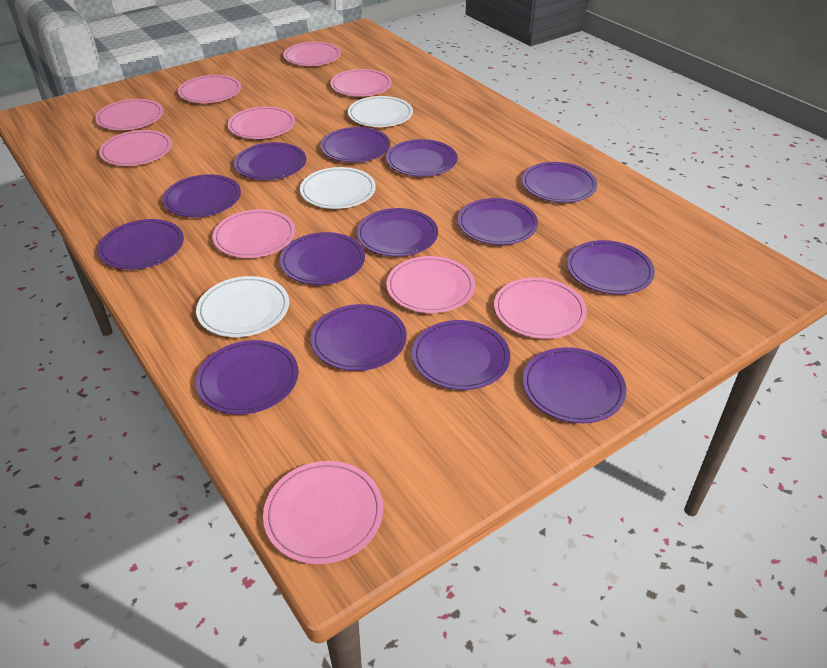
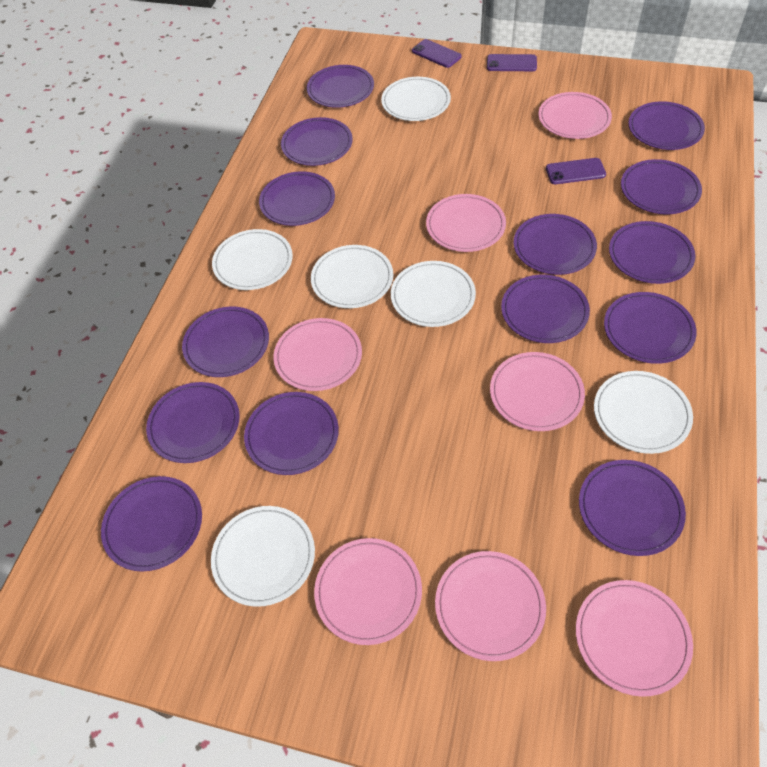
pink plate: 10 -> 7
purple phone: 0 -> 3
white plate: 3 -> 6

